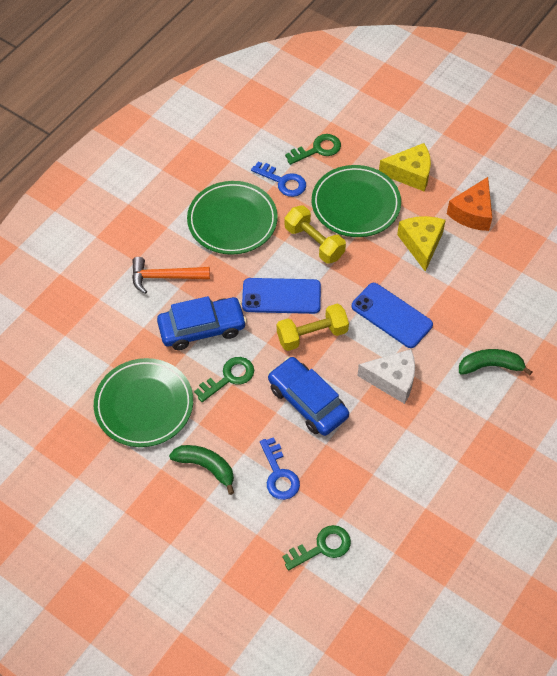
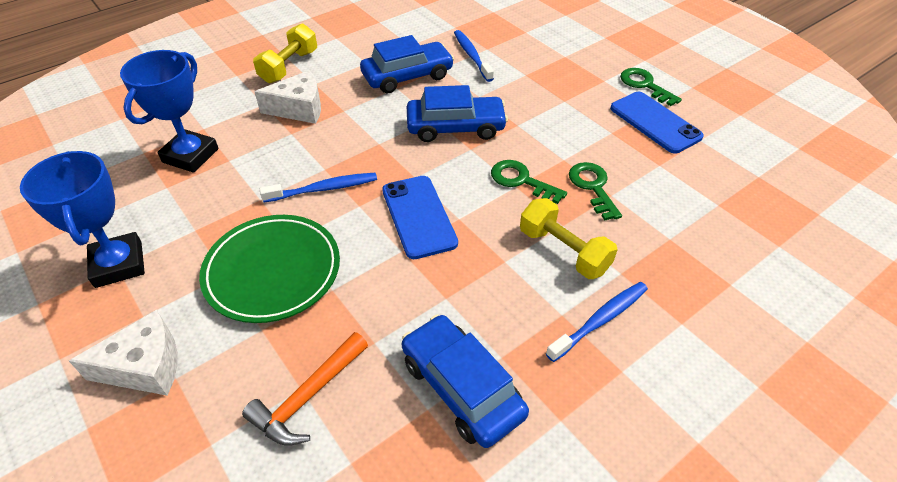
blue car: 2 -> 3
blue key: 2 -> 0
blue toothbrush: 0 -> 3
blue trophy: 0 -> 2
green banana: 2 -> 0
green plate: 3 -> 1
orange cheese: 1 -> 0
white cheese: 1 -> 2
yellow cheese: 2 -> 0

